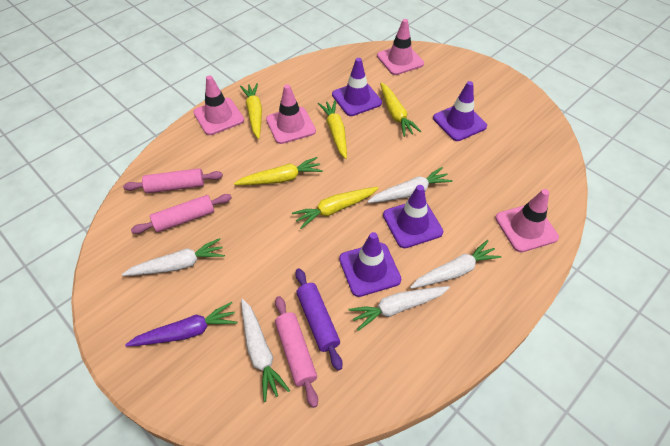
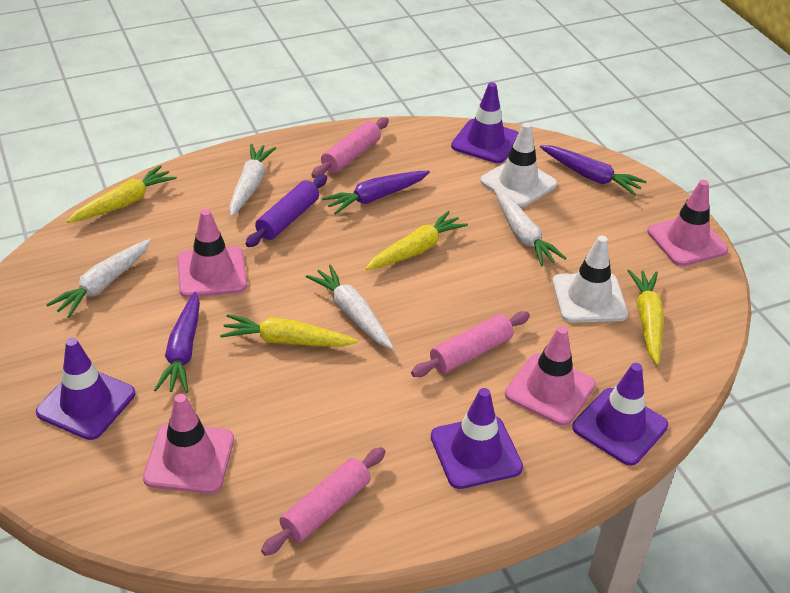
purple carrot: 1 -> 3
white carrot: 5 -> 4
white traffic cone: 0 -> 2
yellow carrot: 5 -> 4

